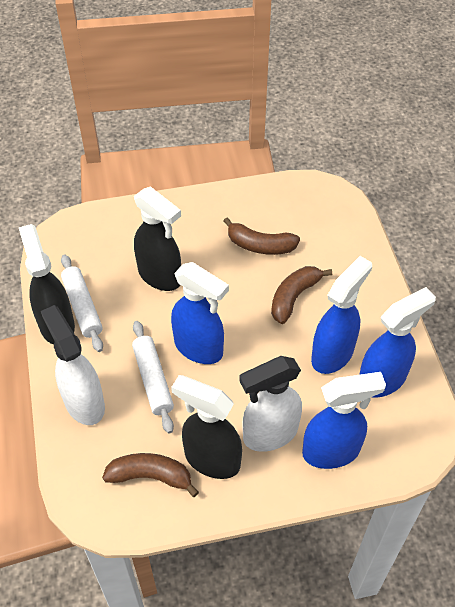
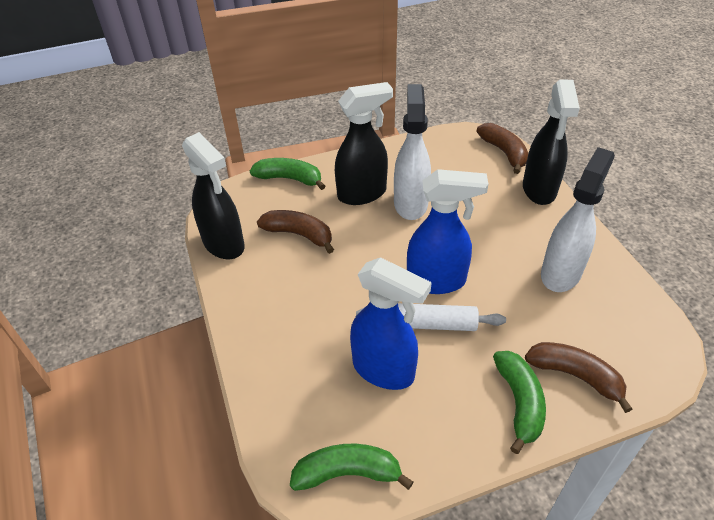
blue spray bottle: 4 -> 2
green banana: 0 -> 3
white rolling pin: 2 -> 1

